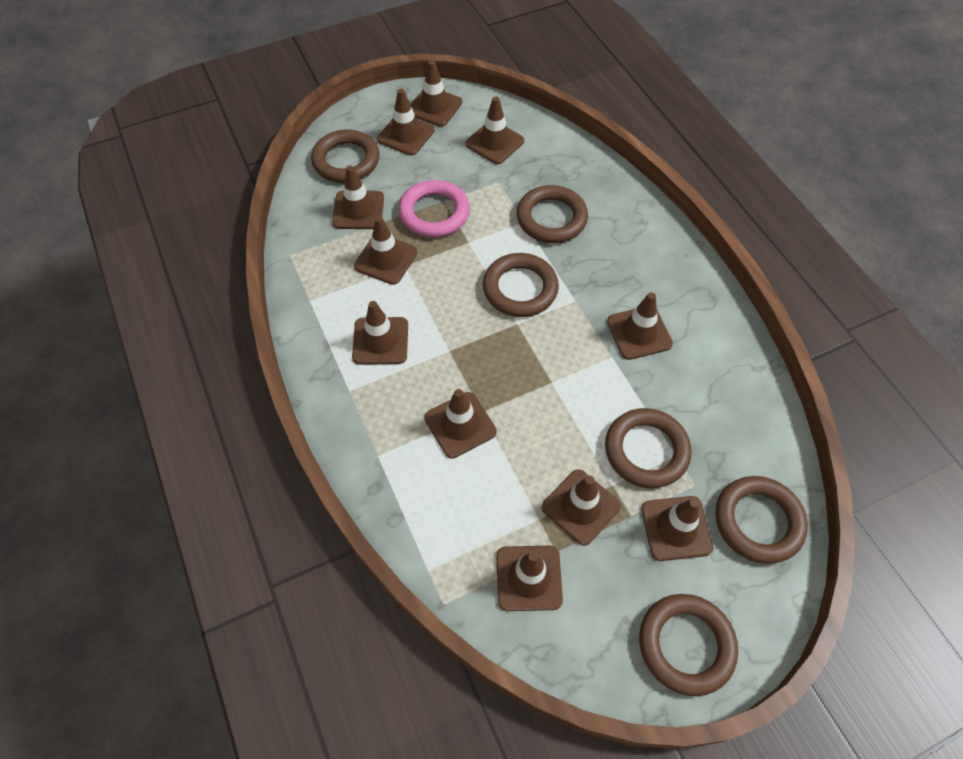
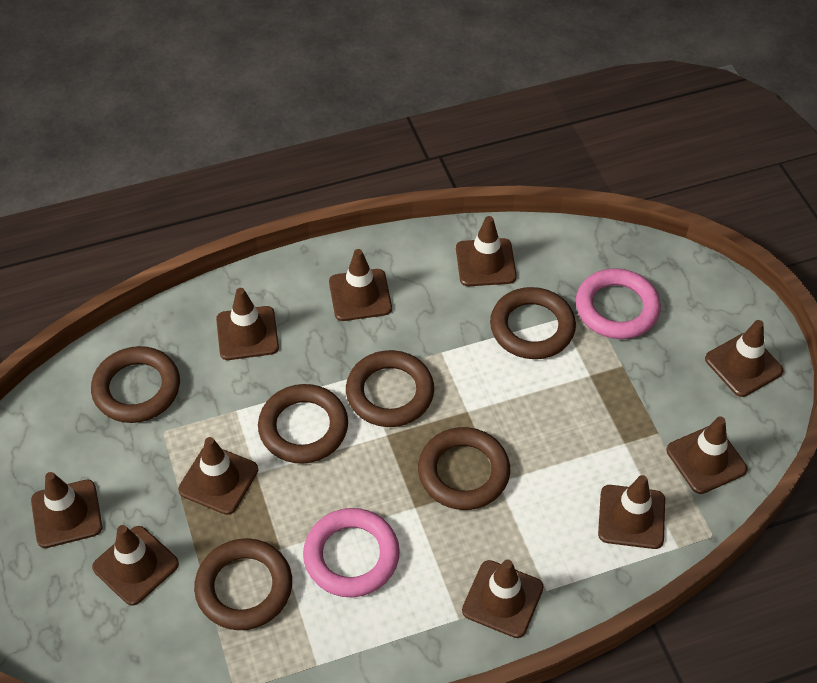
brown traffic cone: 11 -> 10
pink ring: 1 -> 2

